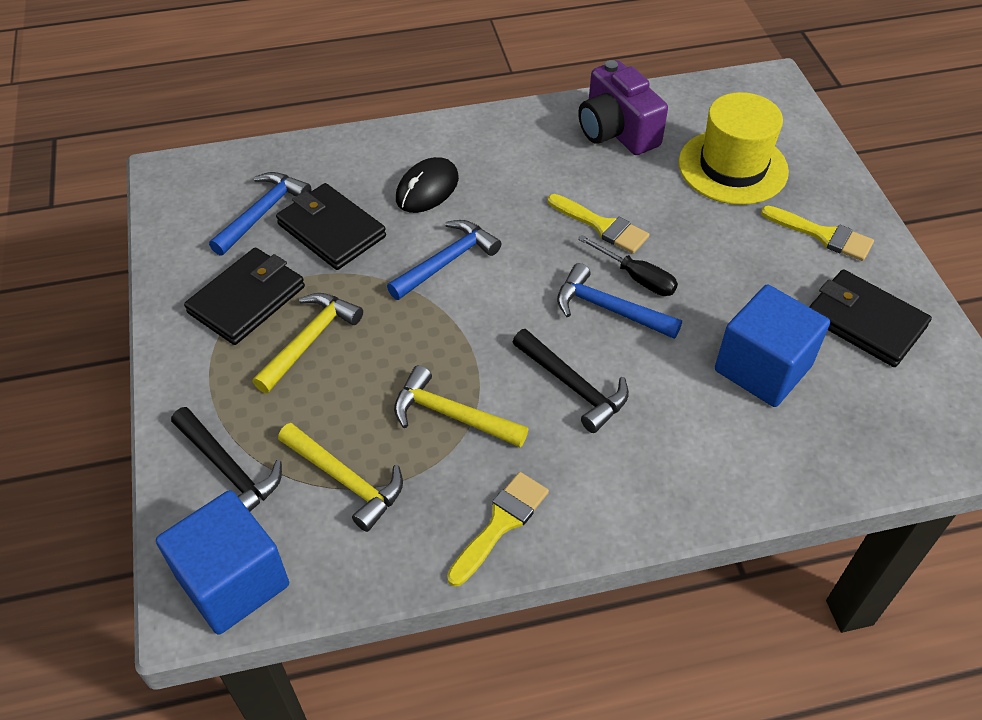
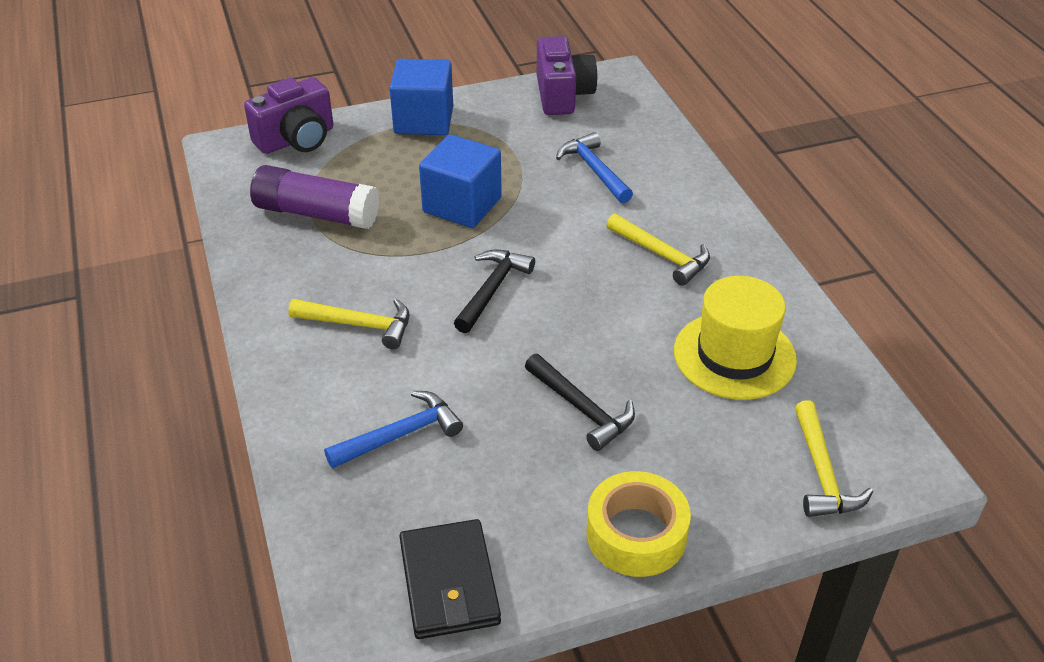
black mouse: 1 -> 0
black screwdriver: 1 -> 0
black wallet: 3 -> 1
blue hammer: 3 -> 2
purple camera: 1 -> 2
purple glue stick: 0 -> 1
yellow brush: 3 -> 0
yellow tape: 0 -> 1

